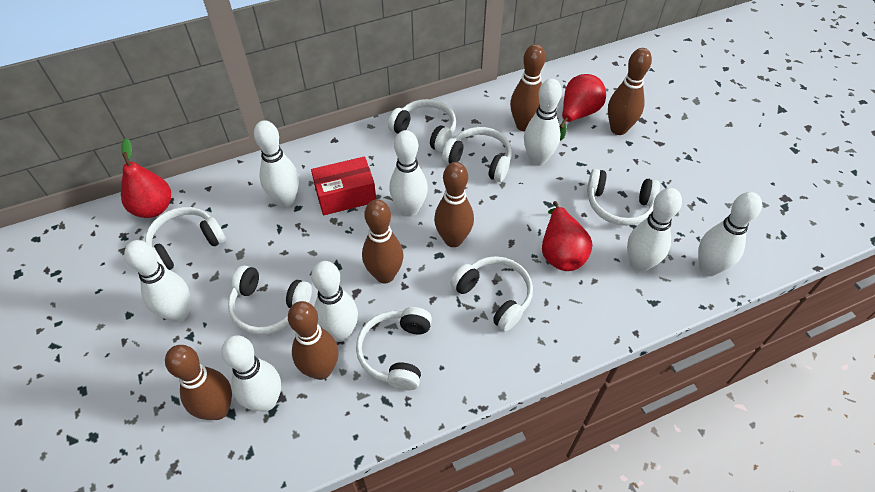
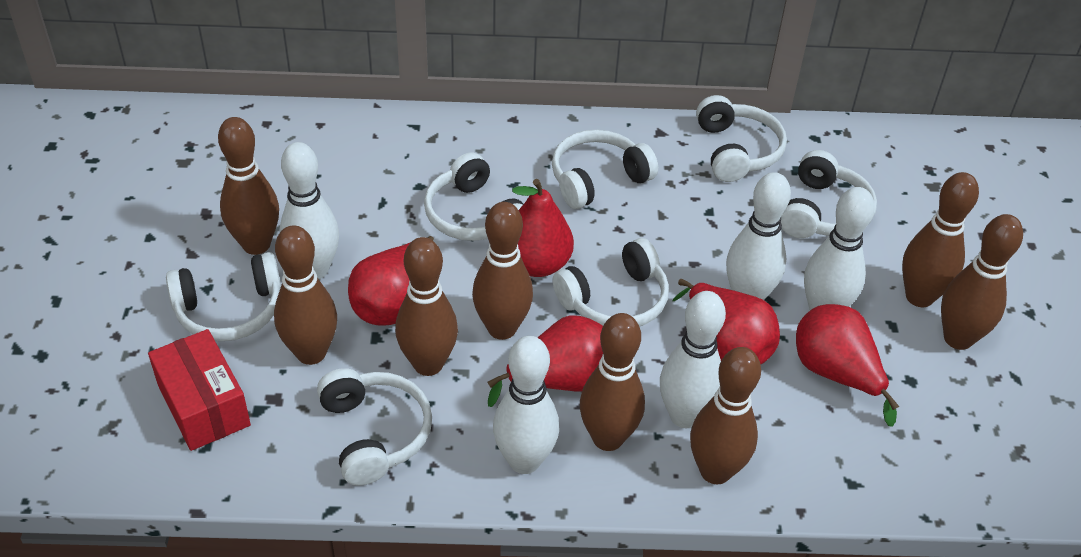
brown bowling pin: 6 -> 8
red pear: 3 -> 5
white bowling pin: 8 -> 5

